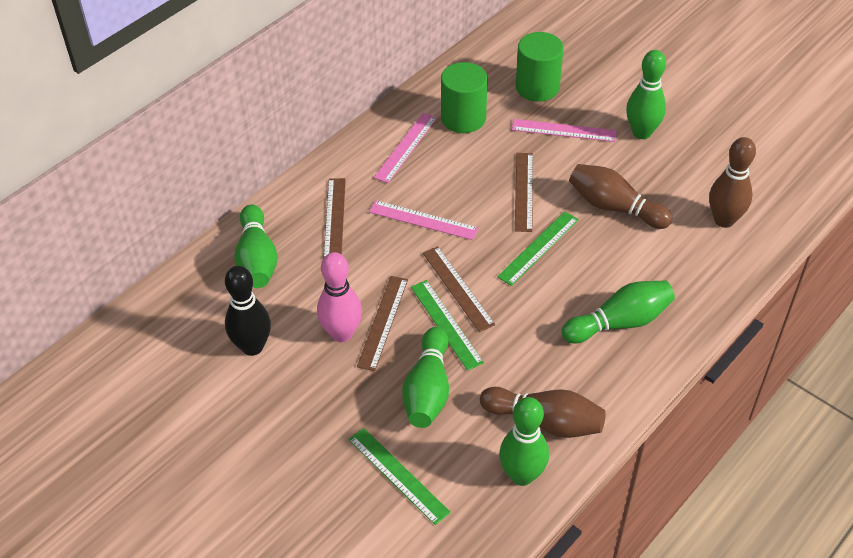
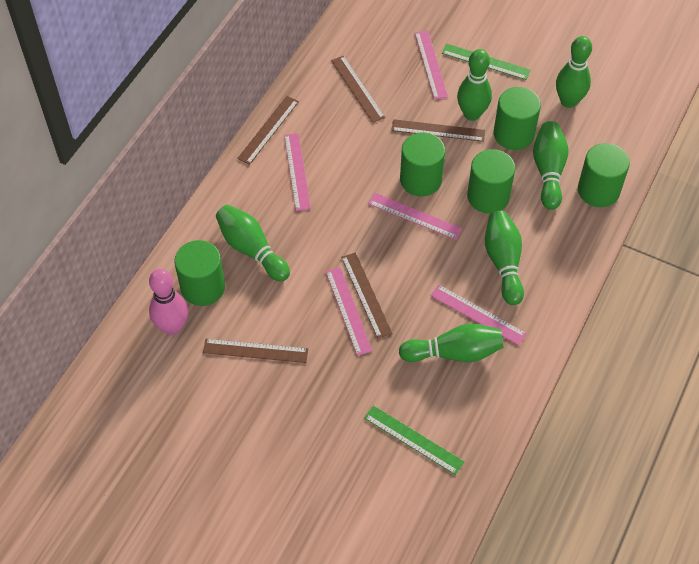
black bowling pin: 1 -> 0
brown bowling pin: 3 -> 0
brown ruler: 4 -> 5
green bowling pin: 5 -> 6
green cylinder: 2 -> 5
green ruler: 3 -> 2
pink ruler: 3 -> 5

